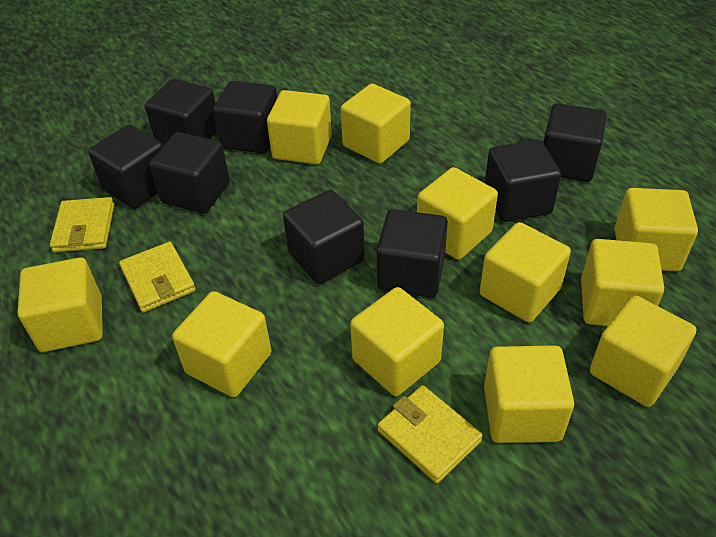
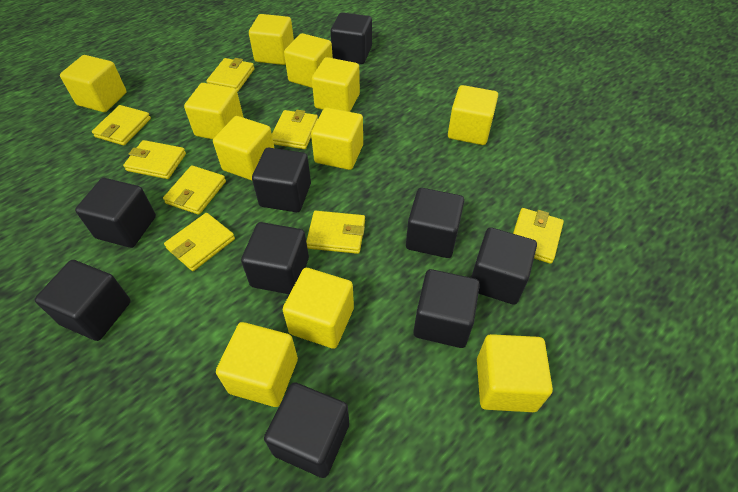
black cube: 8 -> 9
yellow wallet: 3 -> 8

